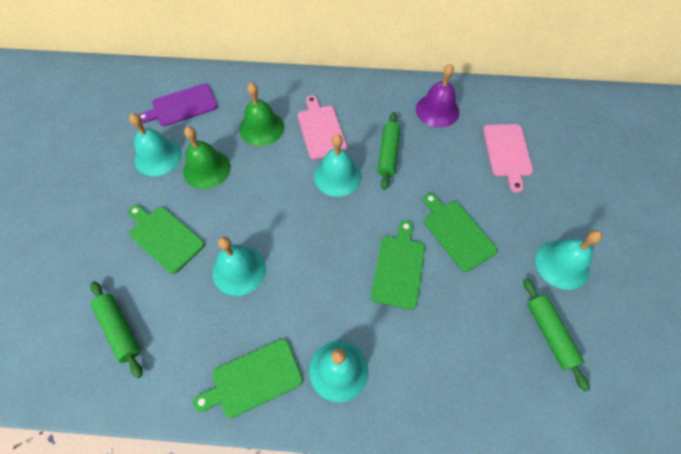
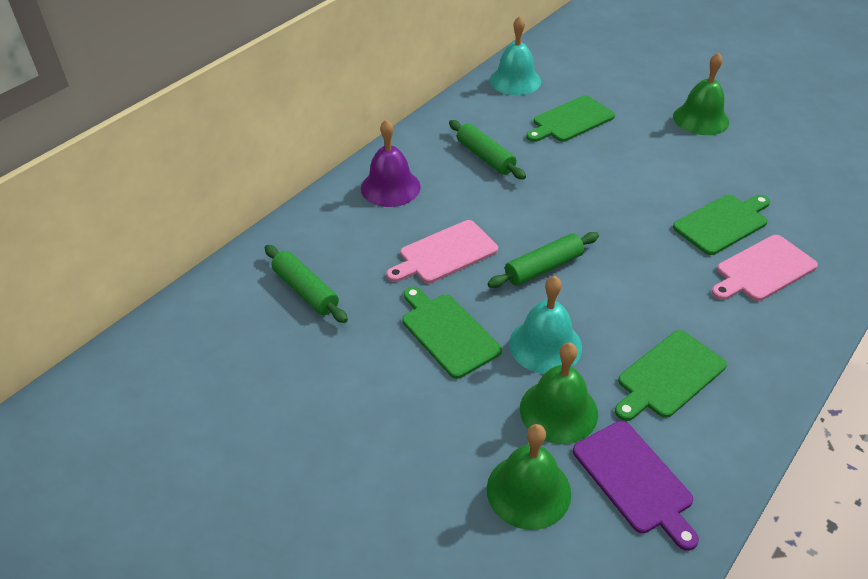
green bell: 2 -> 3
turquoise bell: 5 -> 2

